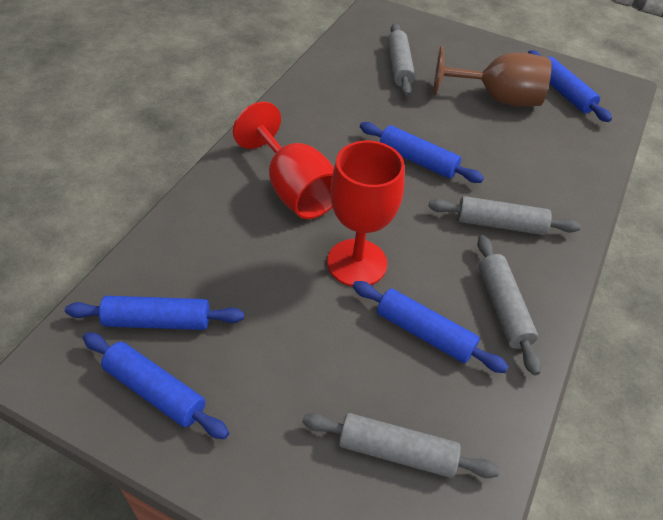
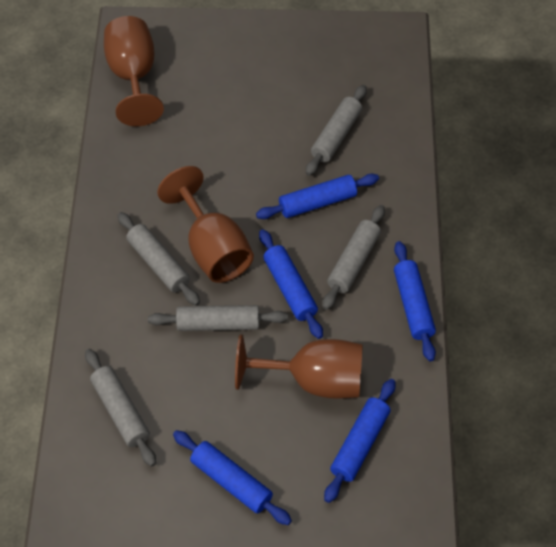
brown goblet: 1 -> 3
grey rolling pin: 4 -> 5
red goblet: 2 -> 0

